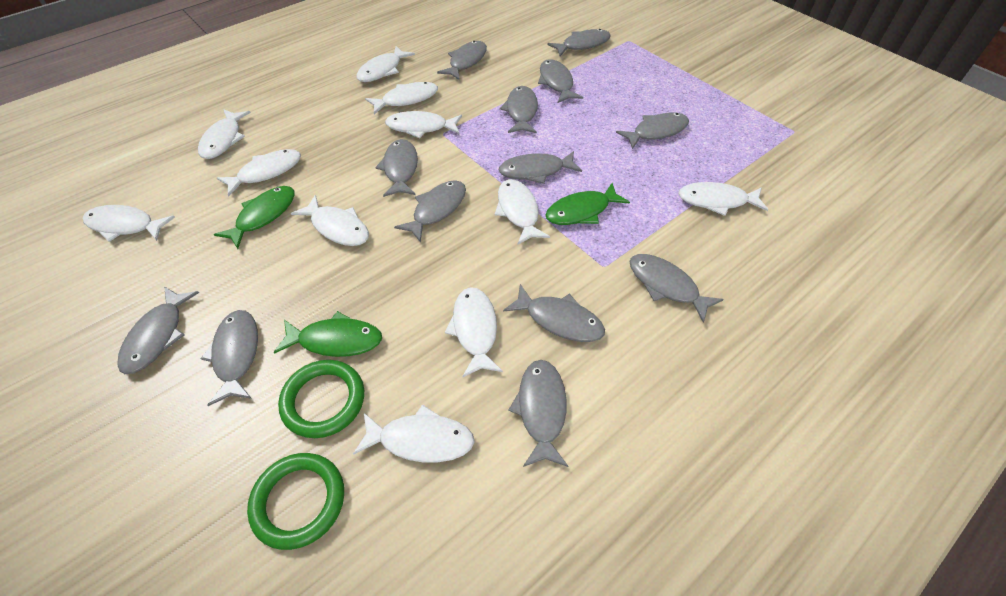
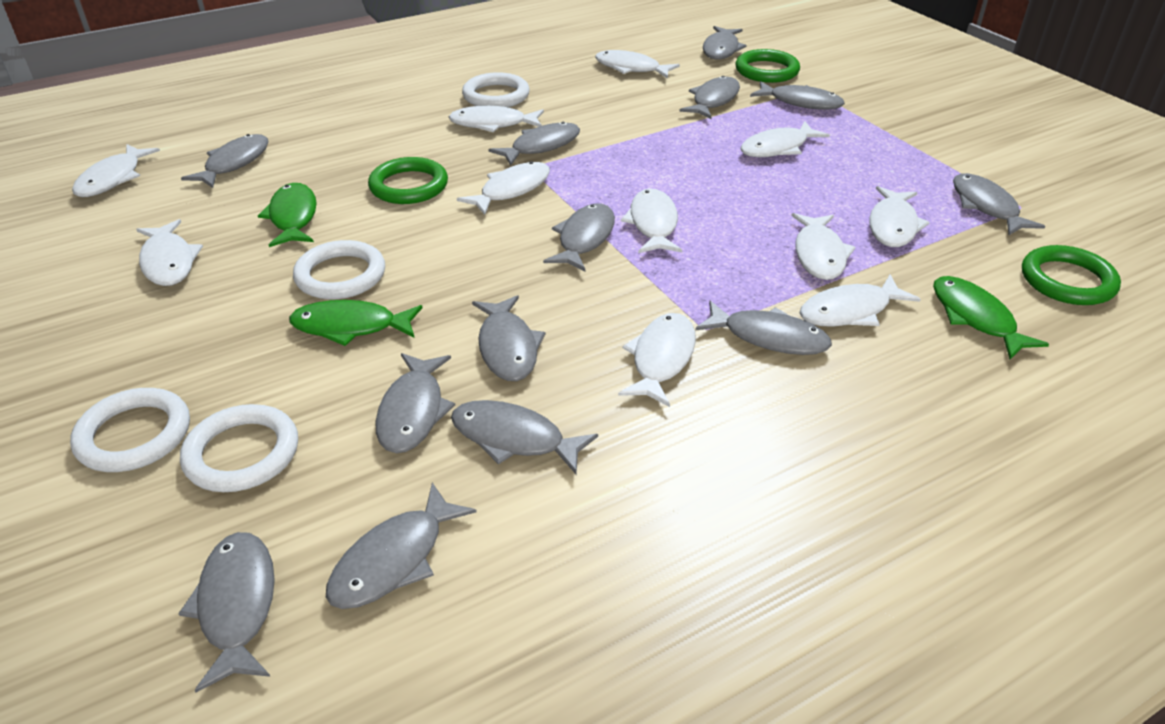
green ring: 2 -> 3
white ring: 0 -> 4

